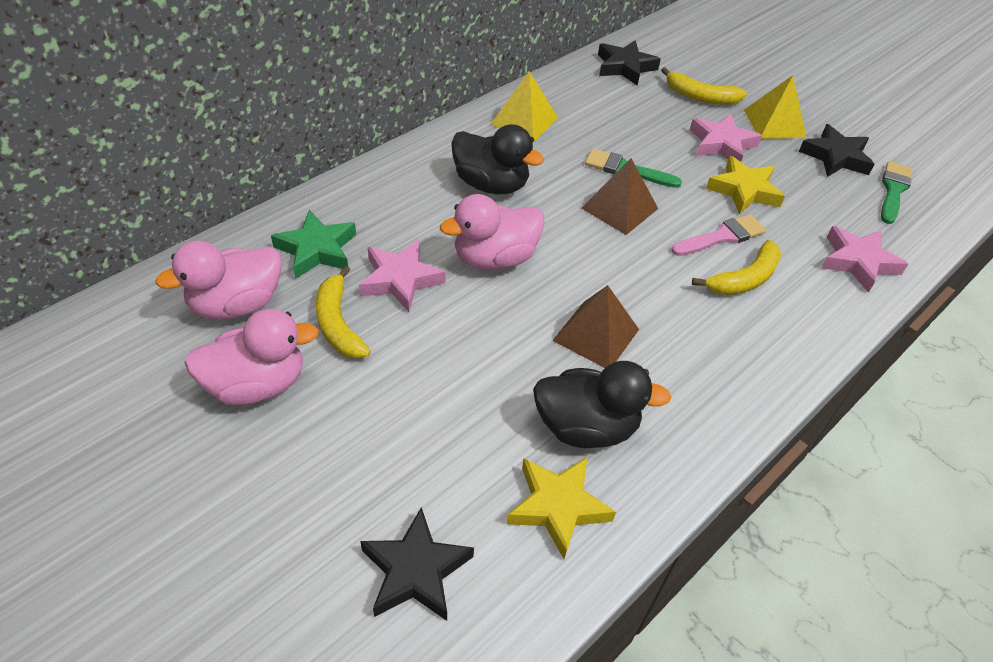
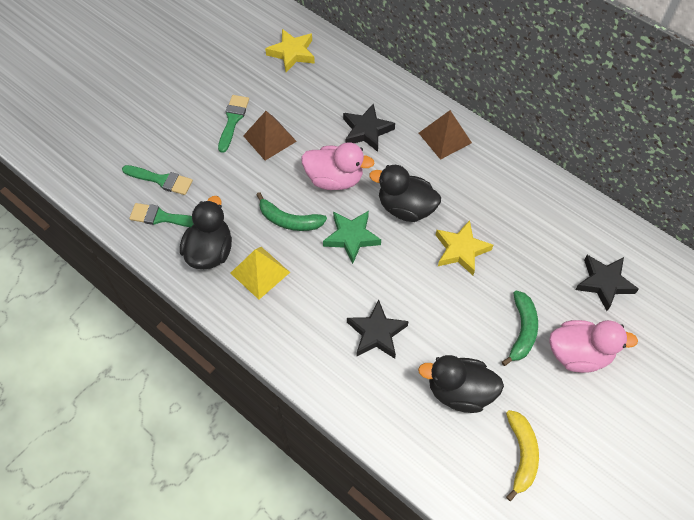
black duck: 2 -> 3
green banana: 0 -> 2
green brush: 2 -> 3
pink brush: 1 -> 0
pink duck: 3 -> 2
pink star: 3 -> 0
yellow banana: 3 -> 1
yellow pyramid: 2 -> 1

